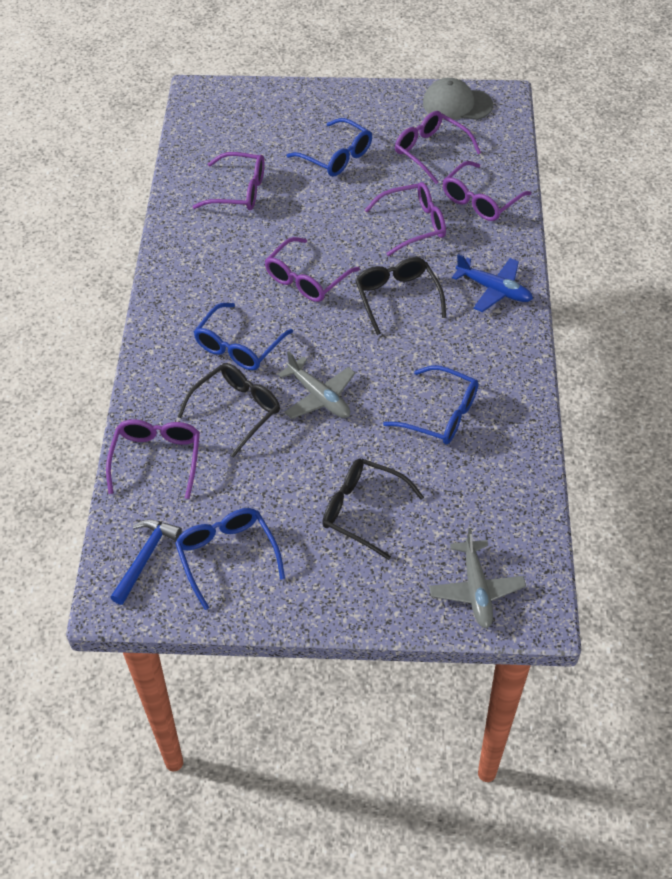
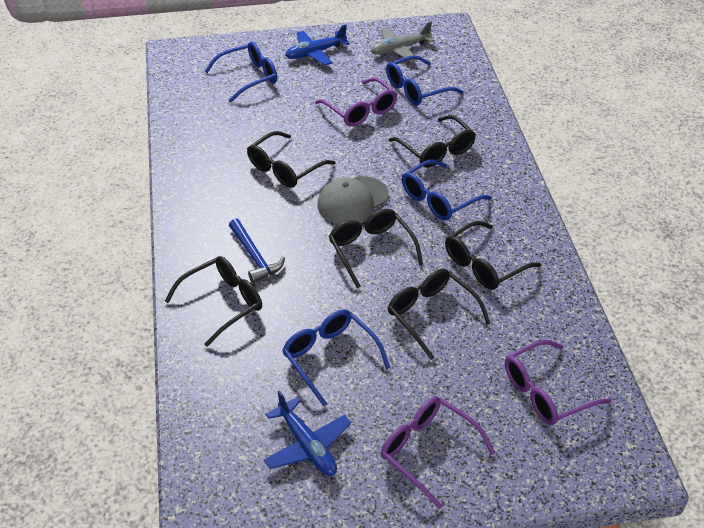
black glasses: 3 -> 6
blue plane: 1 -> 2
grey plane: 2 -> 1
purple glasses: 6 -> 3

